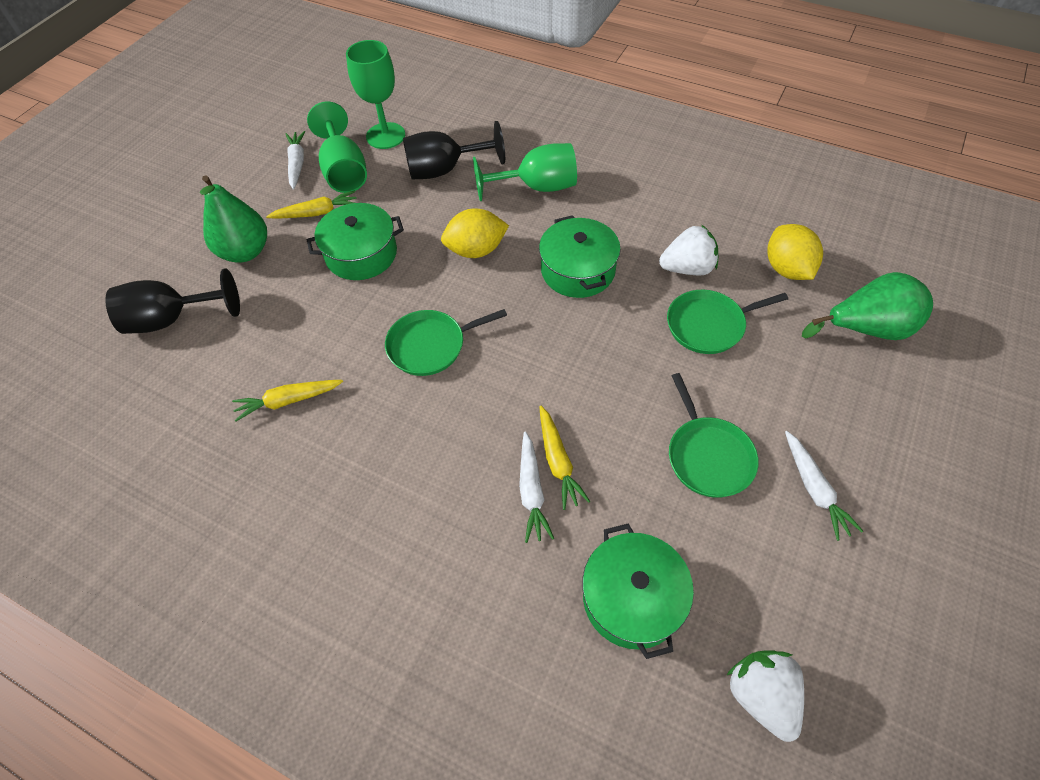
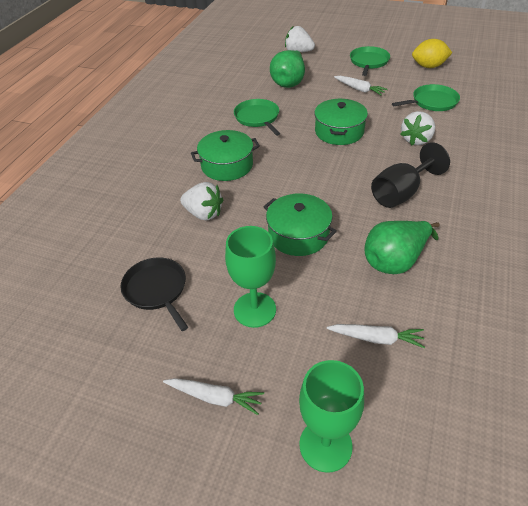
black goblet: 2 -> 1
black pan: 0 -> 1
green goblet: 3 -> 2
white strawberry: 2 -> 3
yellow carrot: 3 -> 0
yellow lemon: 2 -> 1

